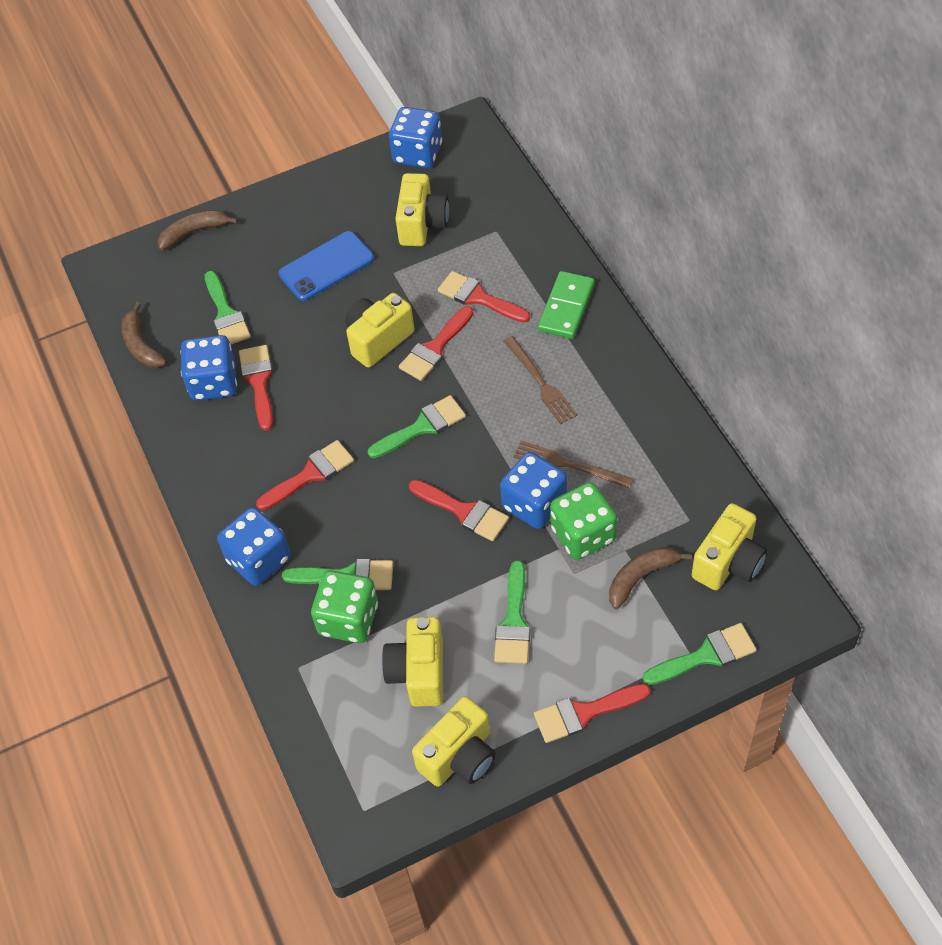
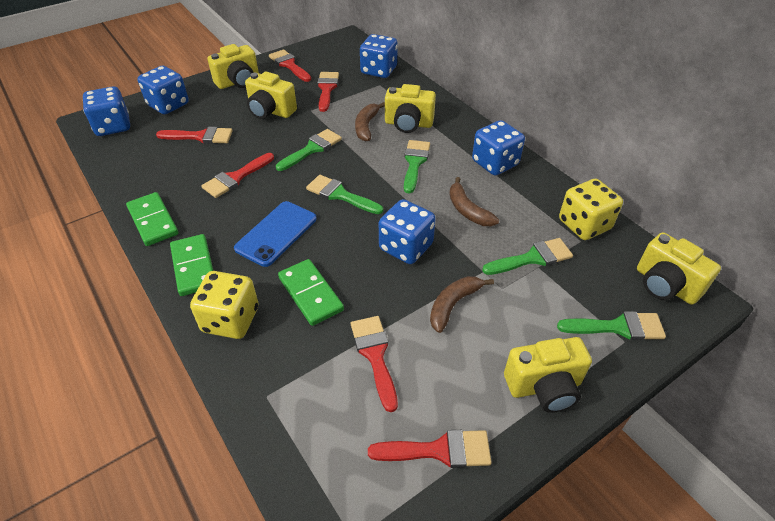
blue dice: 4 -> 5
brown fork: 2 -> 0
green dice: 2 -> 0
green domino: 1 -> 3
yellow dice: 0 -> 2

